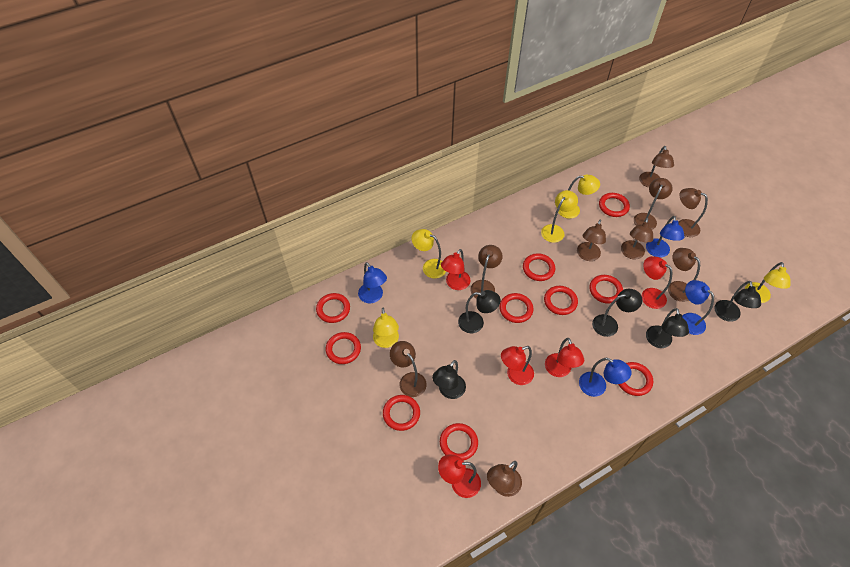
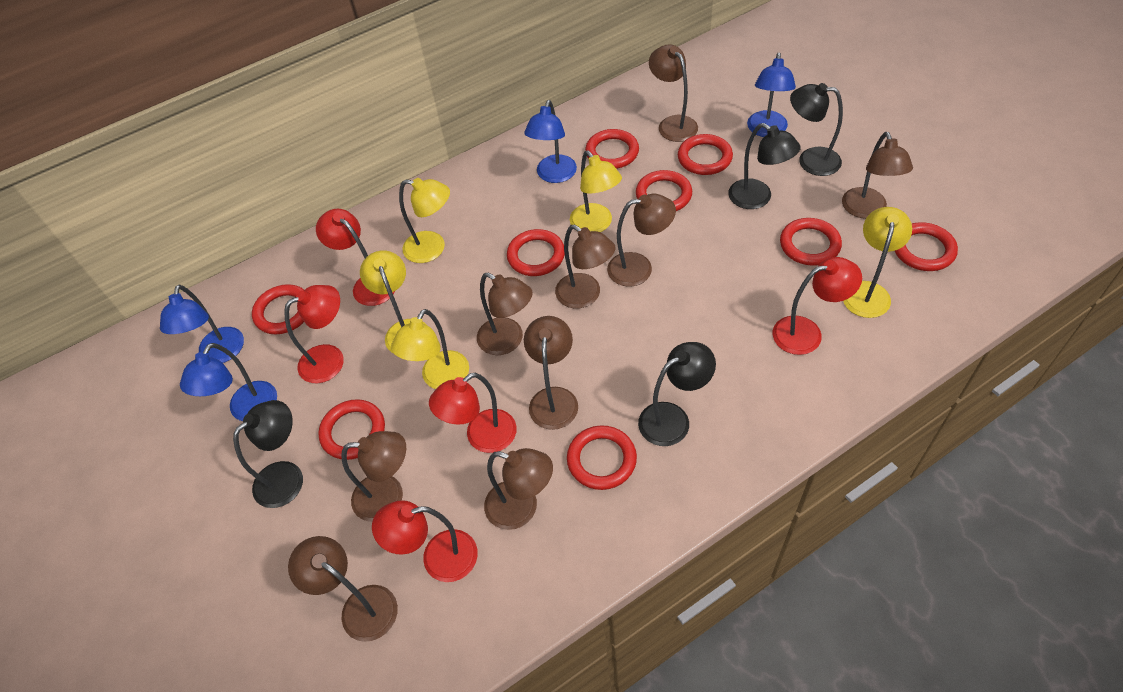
black lamp: 5 -> 4
red ring: 10 -> 9

